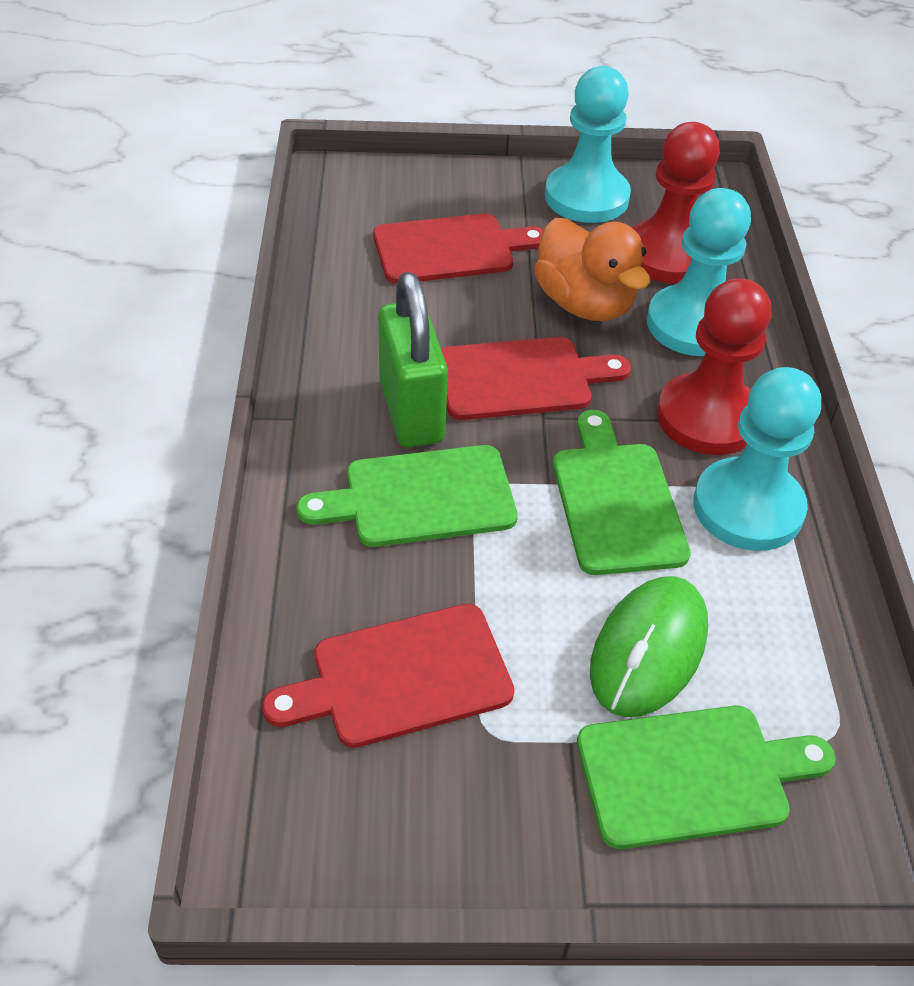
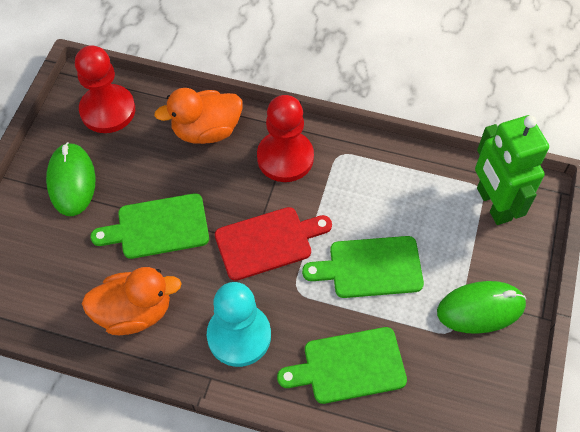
green mouse: 1 -> 2
green padlock: 1 -> 0
green robot: 0 -> 1
orange duck: 1 -> 2
red cutting board: 3 -> 1
turquoise pawn: 3 -> 1

